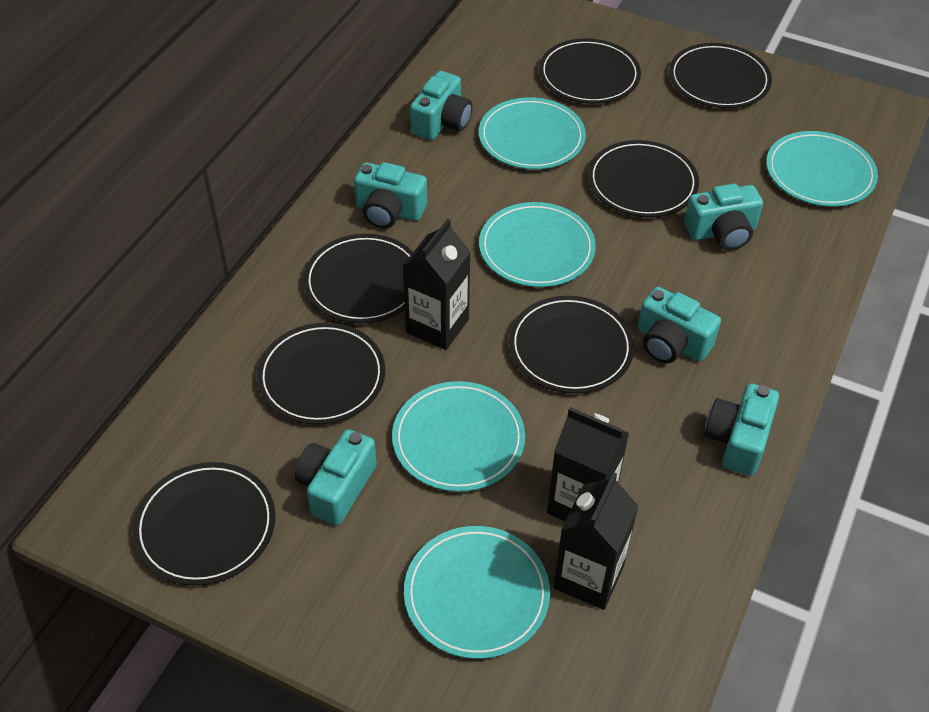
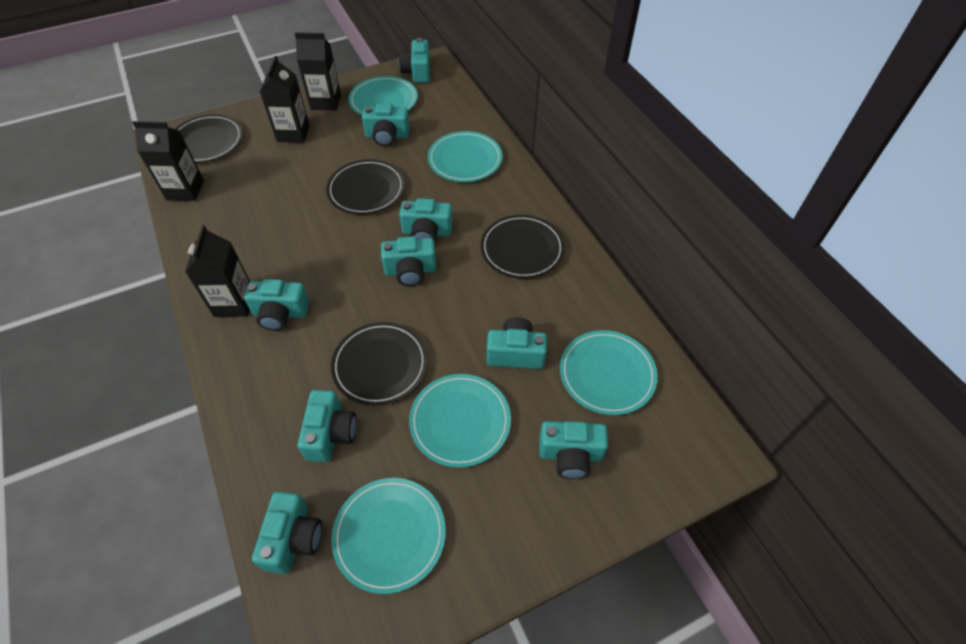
black carton: 3 -> 4
black plate: 7 -> 4
turquoise camera: 6 -> 9

